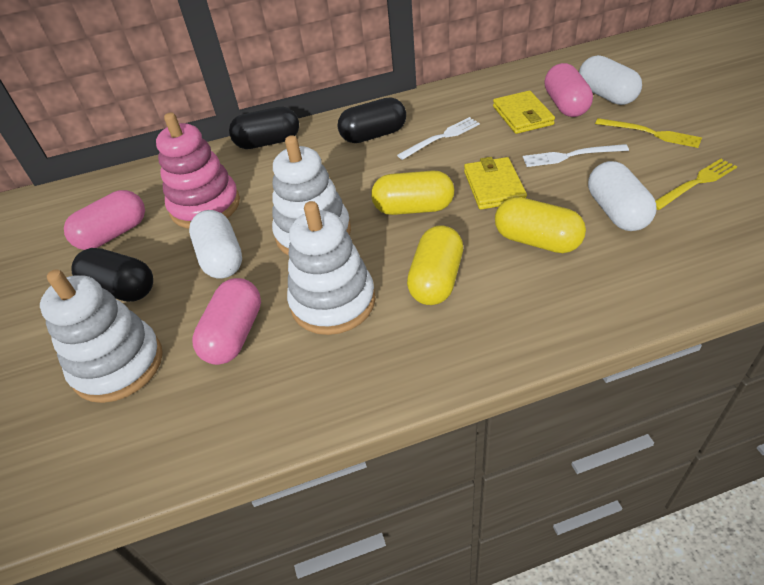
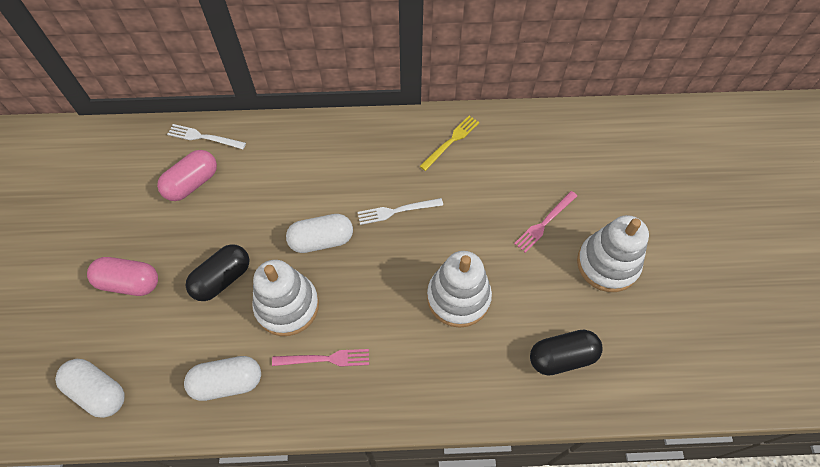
black capsule: 3 -> 2
pink capsule: 3 -> 2
pink fork: 0 -> 2
pink stacking toy: 1 -> 0
yellow capsule: 3 -> 0
yellow fork: 2 -> 1
yellow wallet: 2 -> 0

